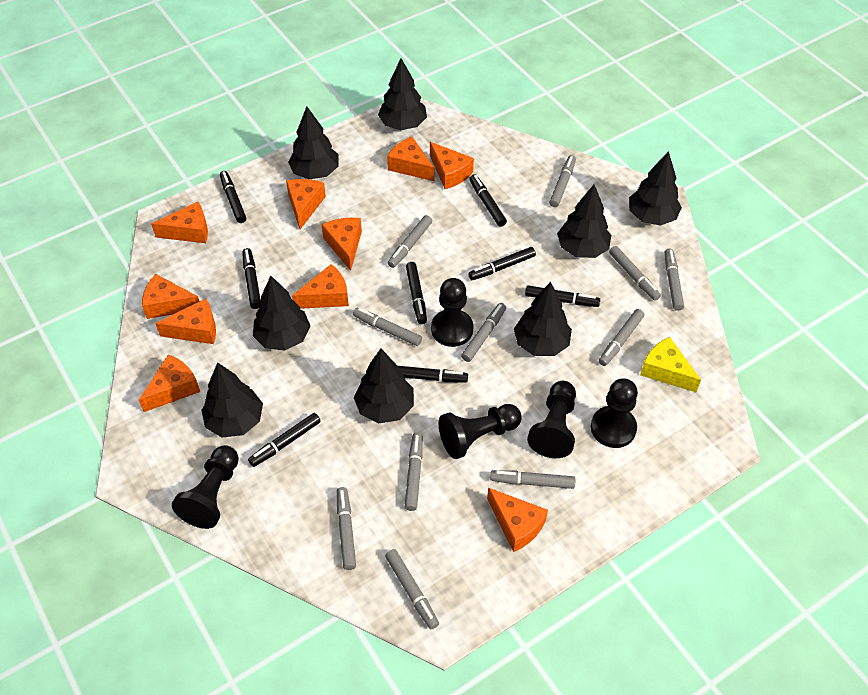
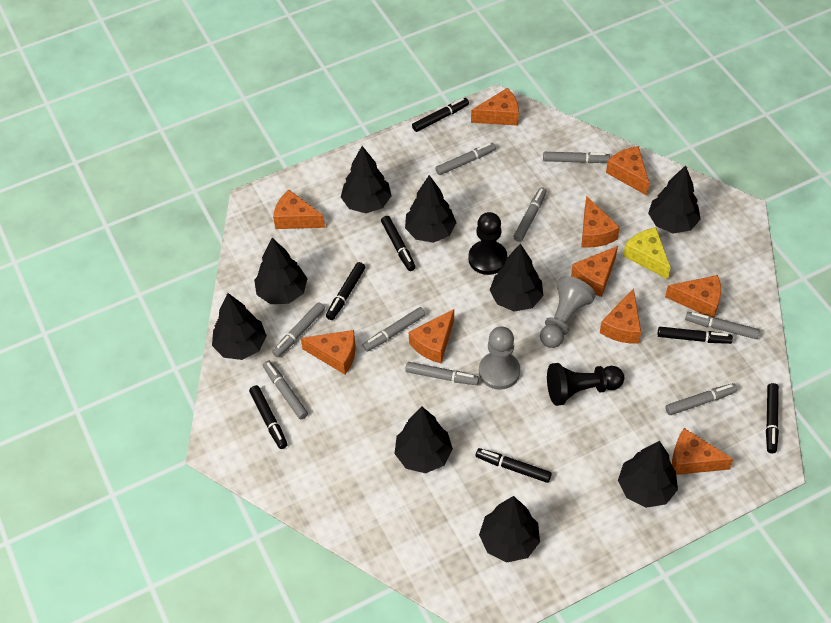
black marker: 8 -> 7
black pawn: 5 -> 2
black tree: 8 -> 9
grey marker: 11 -> 9
grey pawn: 0 -> 2

